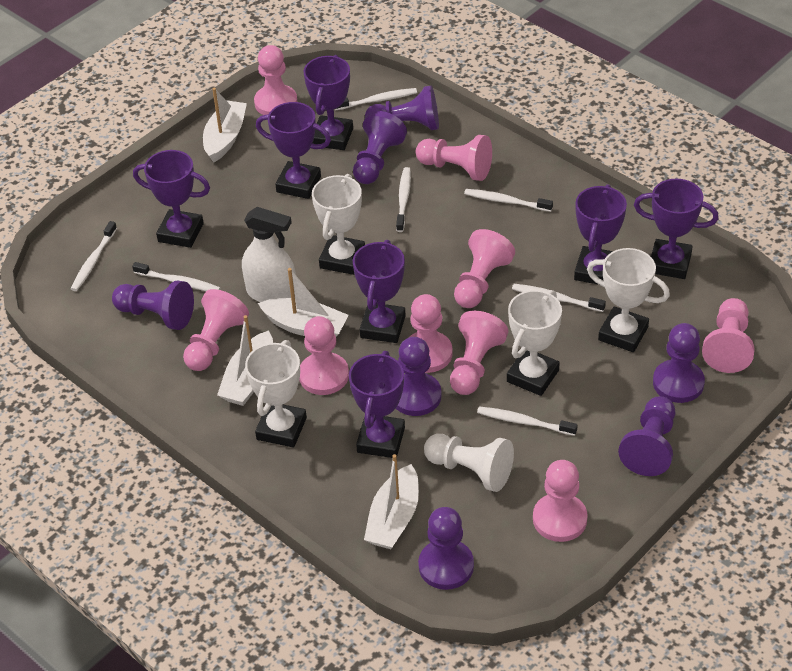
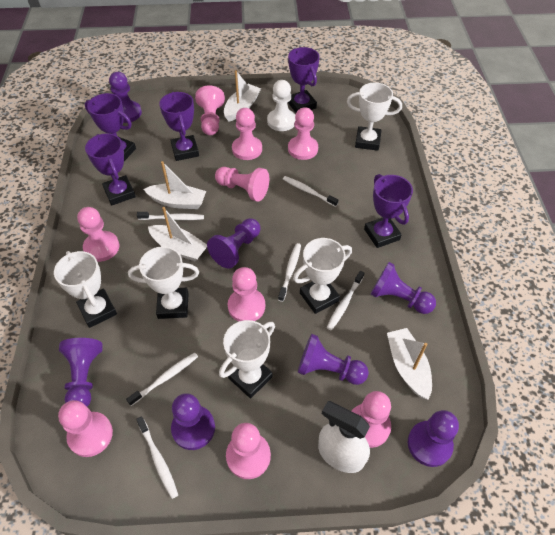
purple trophy: 7 -> 5
white toothbrush: 7 -> 6
white trophy: 4 -> 5

